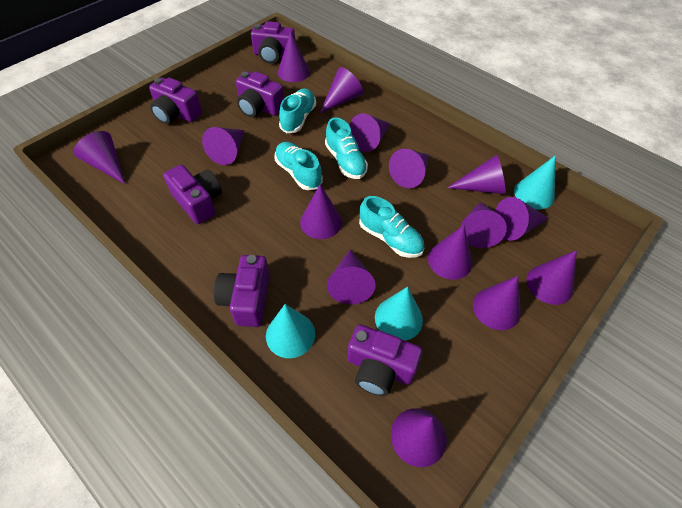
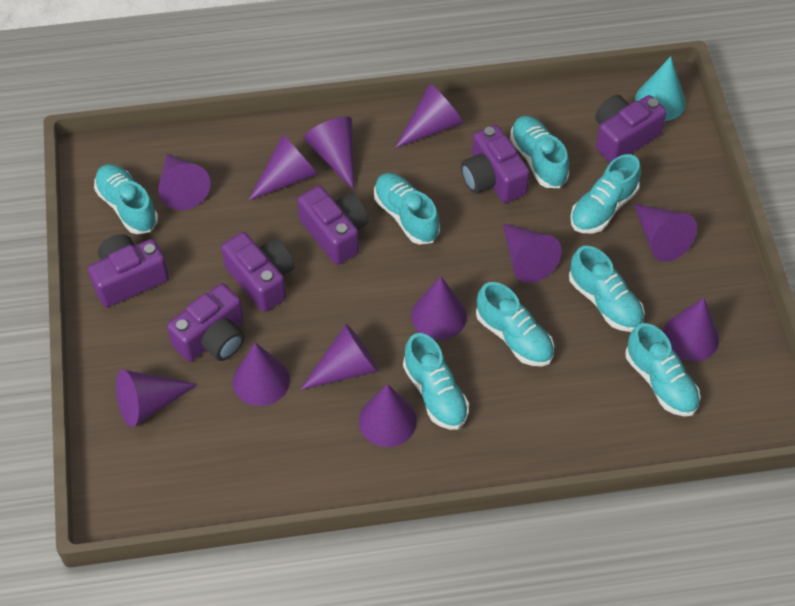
purple cone: 15 -> 12
turquoise cone: 3 -> 1
turquoise shoe: 4 -> 8

